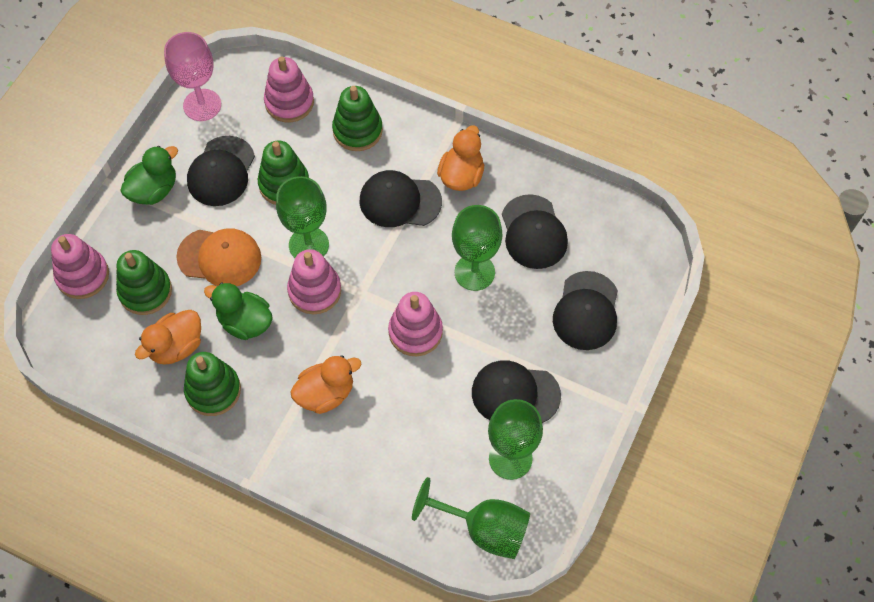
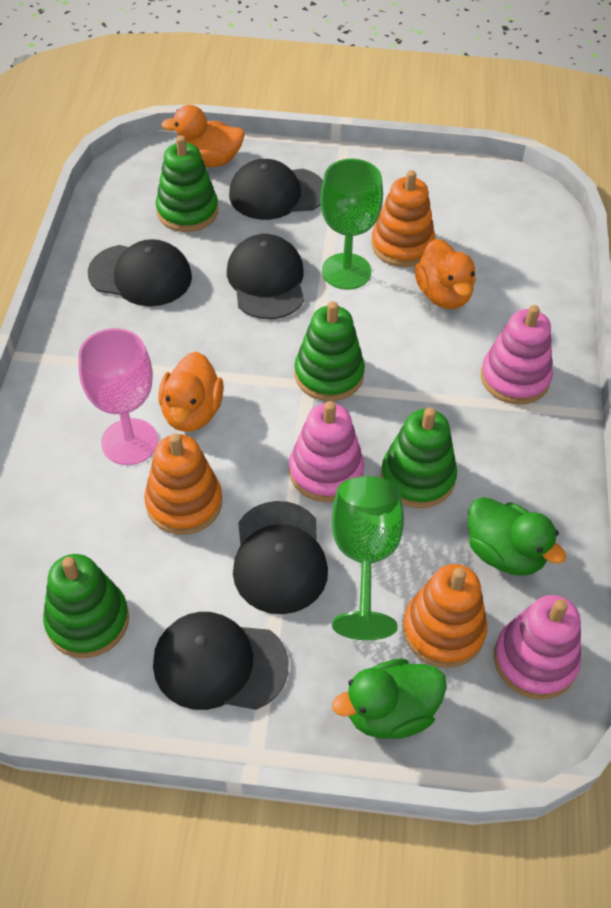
green goblet: 4 -> 2
orange cap: 1 -> 0
orange stacking toy: 0 -> 3
pink stacking toy: 4 -> 3

